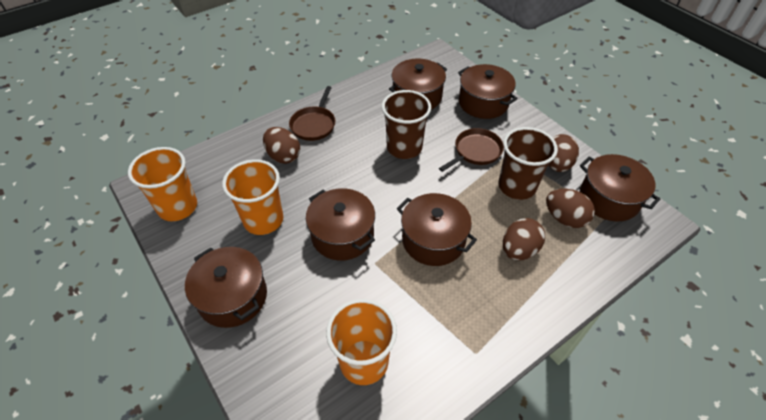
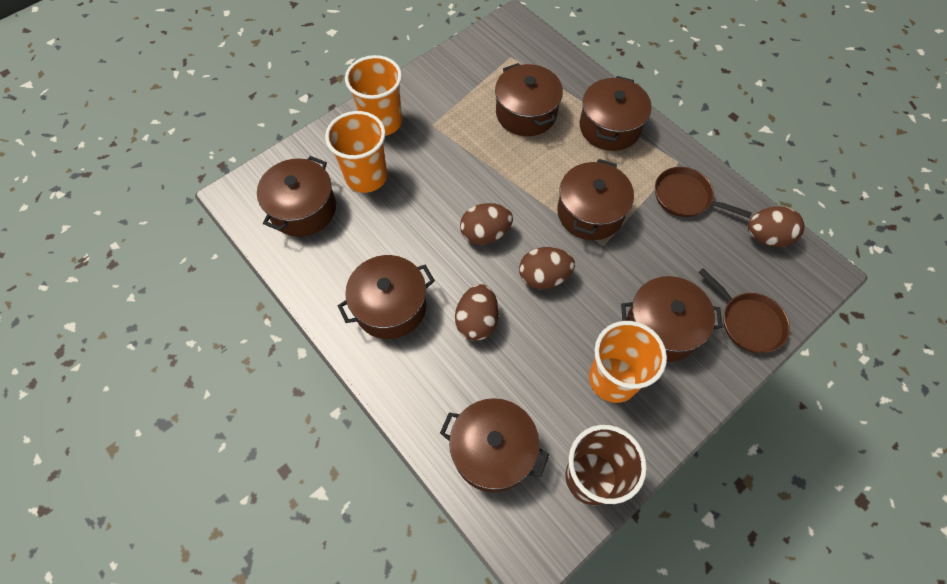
brown cup: 2 -> 1
brown pot: 6 -> 7

